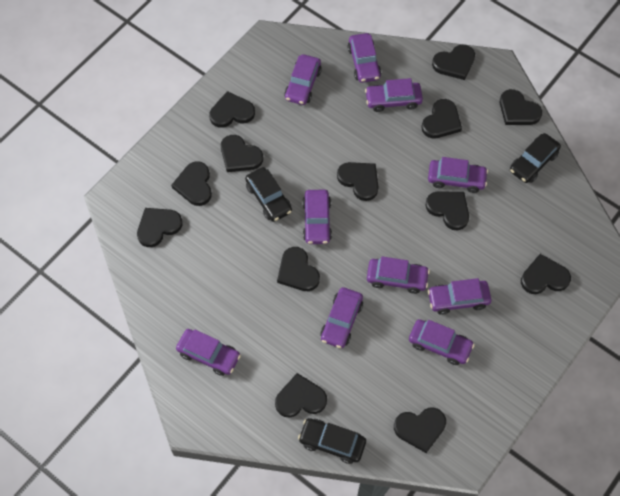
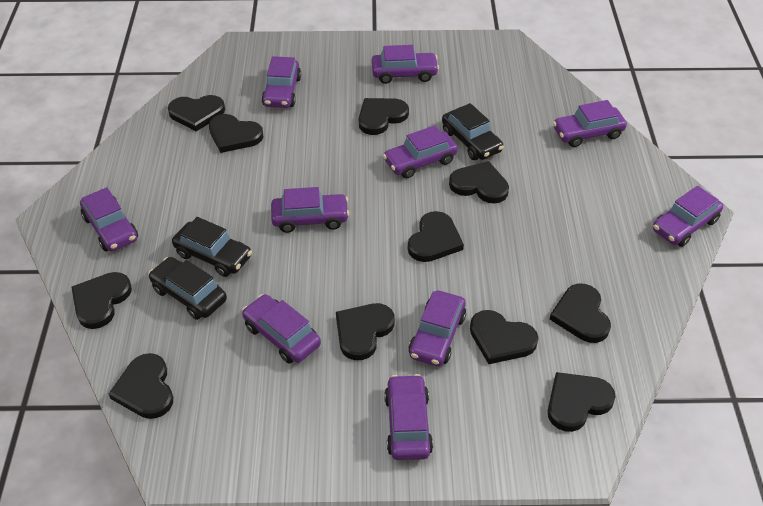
black heart: 13 -> 11

